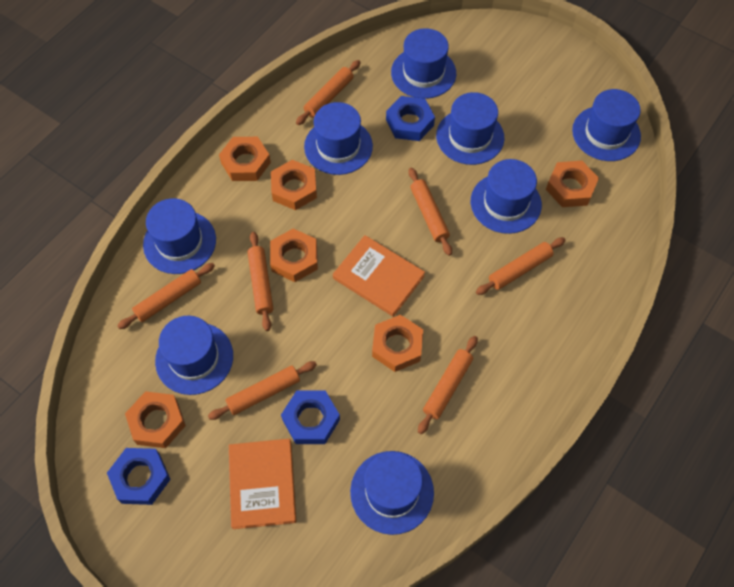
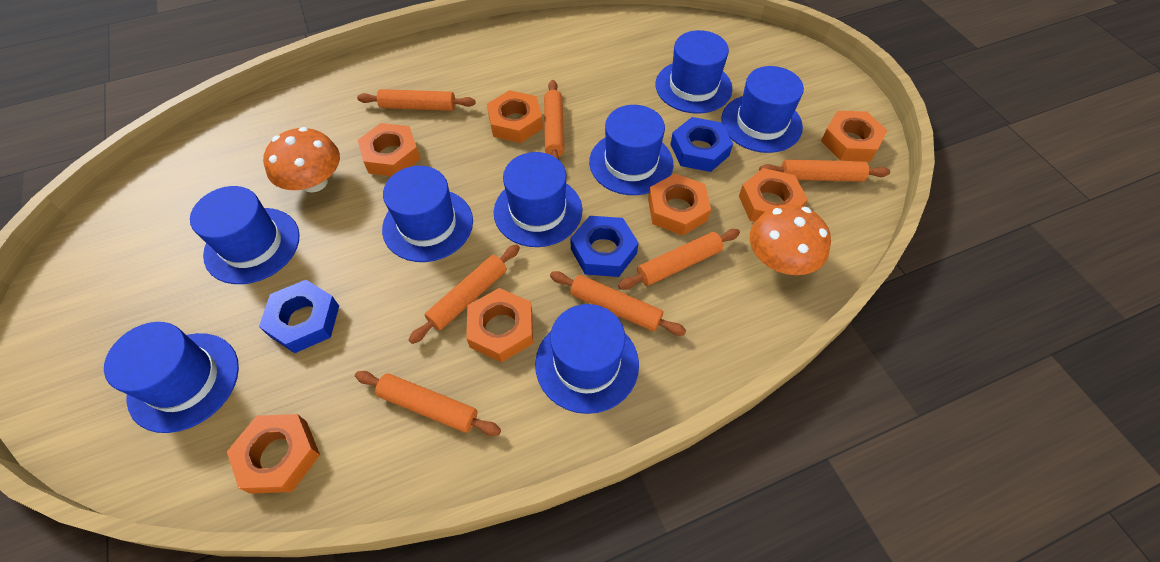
orange book: 2 -> 0
orange mushroom: 0 -> 2
orange nut: 6 -> 7

